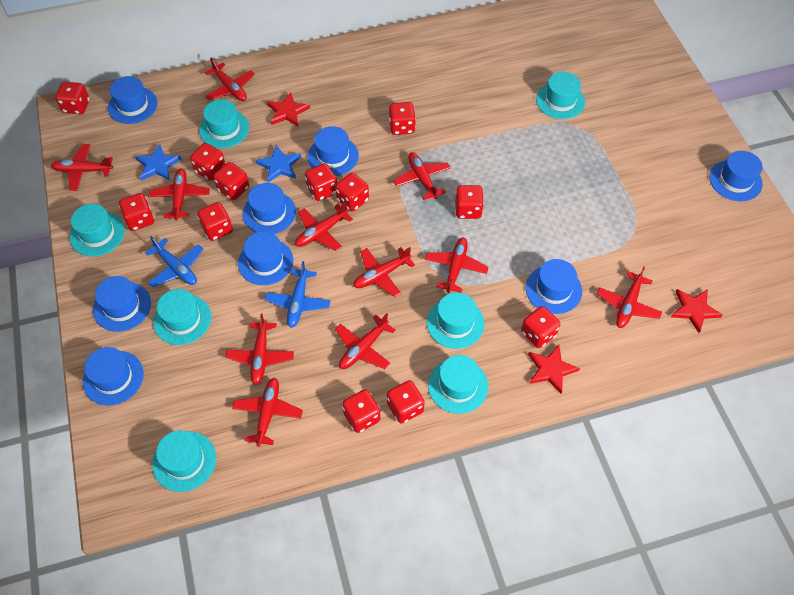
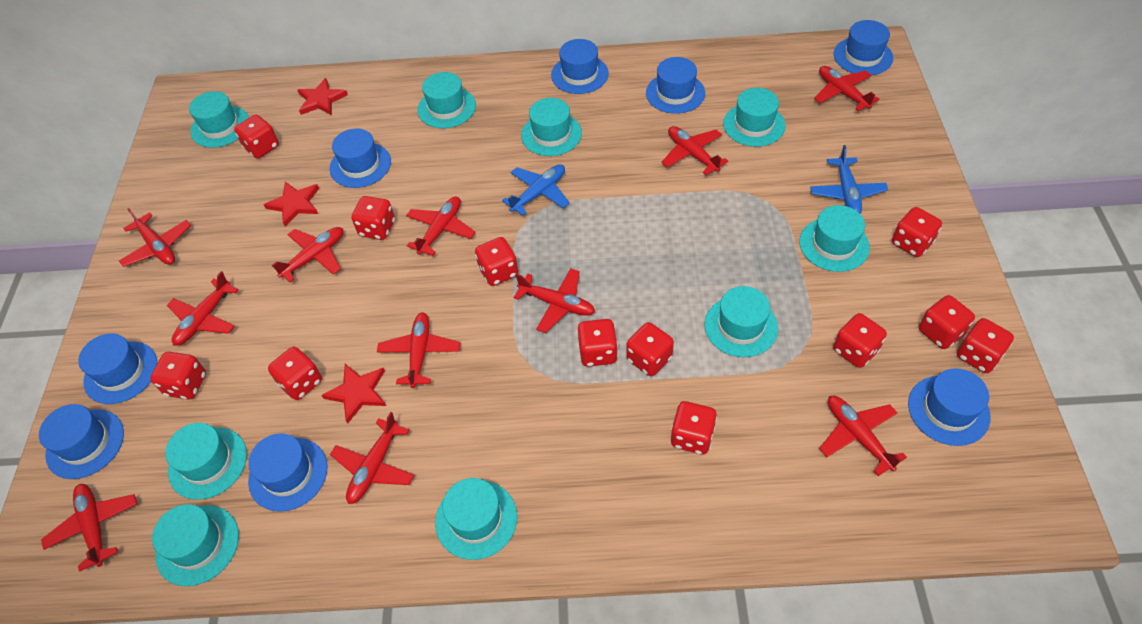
blue star: 2 -> 0
turquoise hat: 7 -> 9

